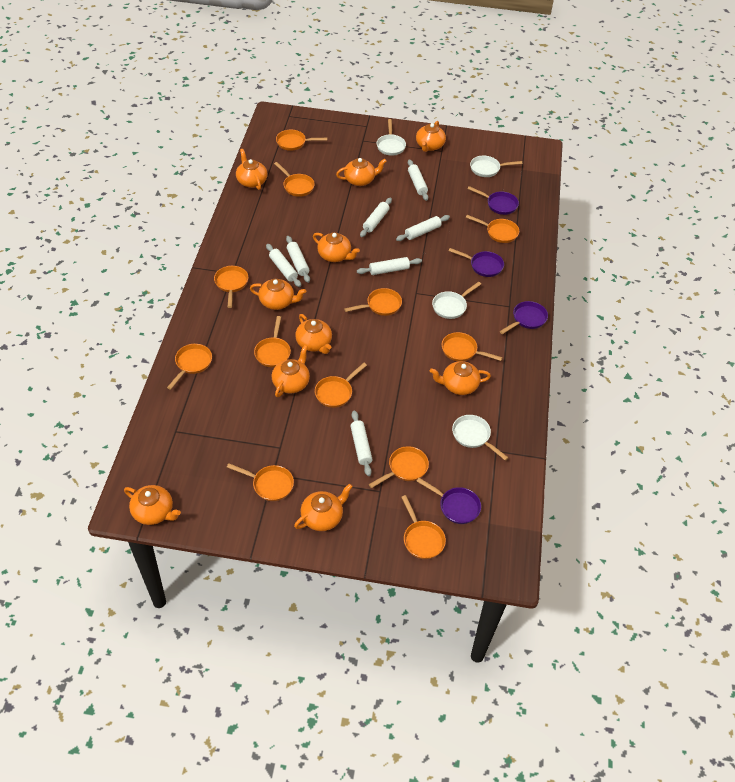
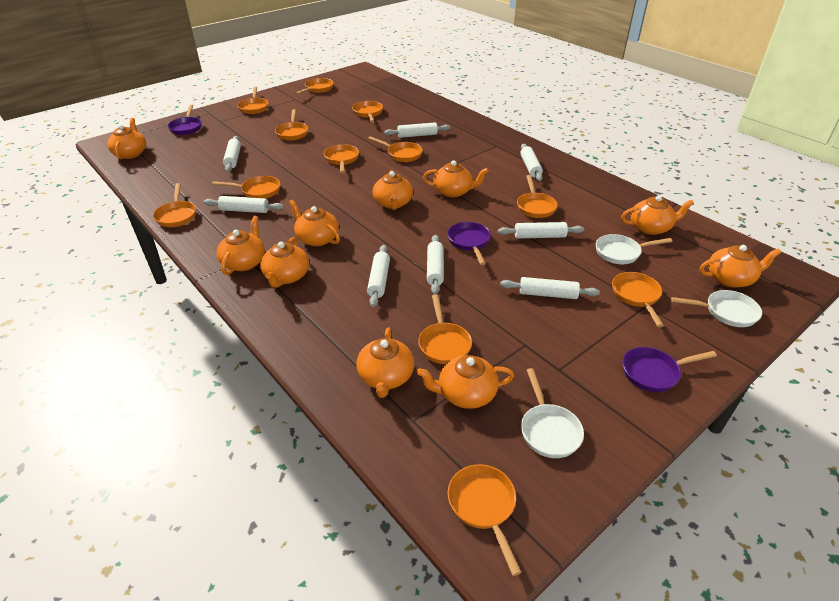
purple pan: 4 -> 3
white pan: 4 -> 3
white rolling pin: 7 -> 8

